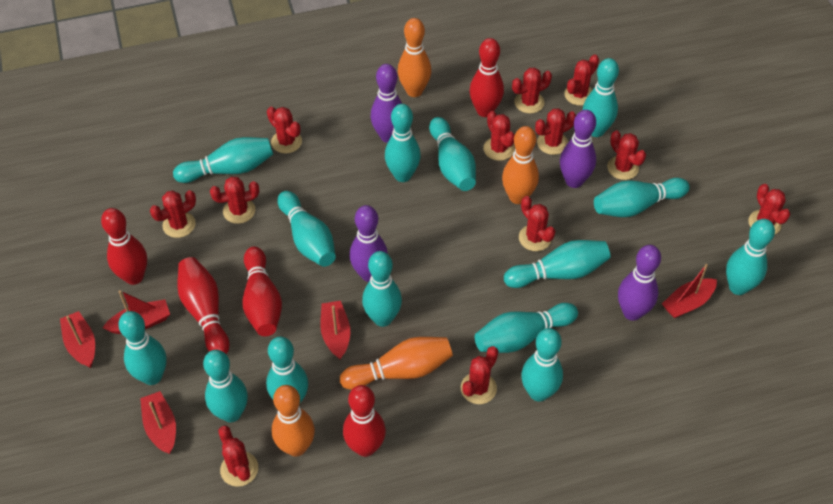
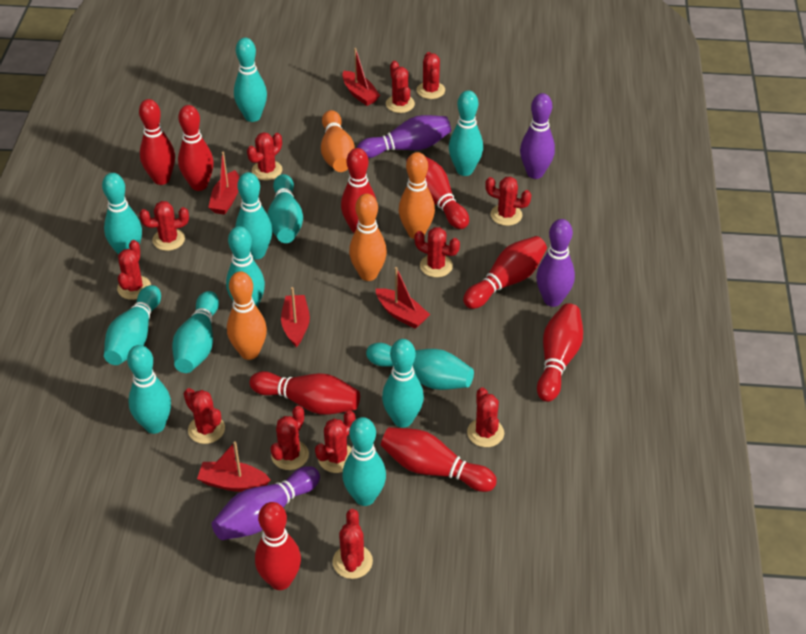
red bowling pin: 5 -> 9
turquoise bowling pin: 14 -> 12

